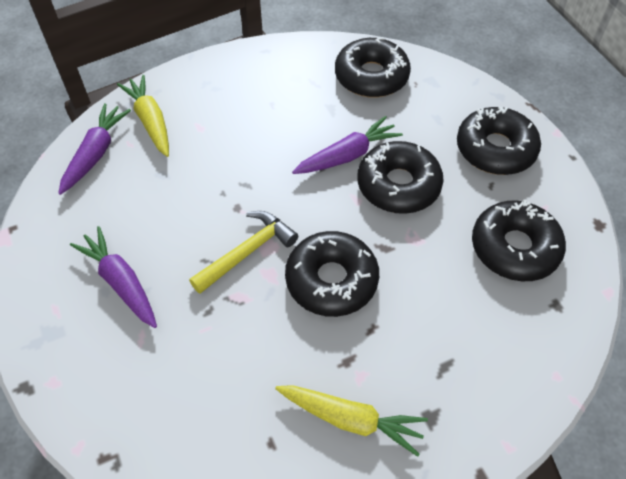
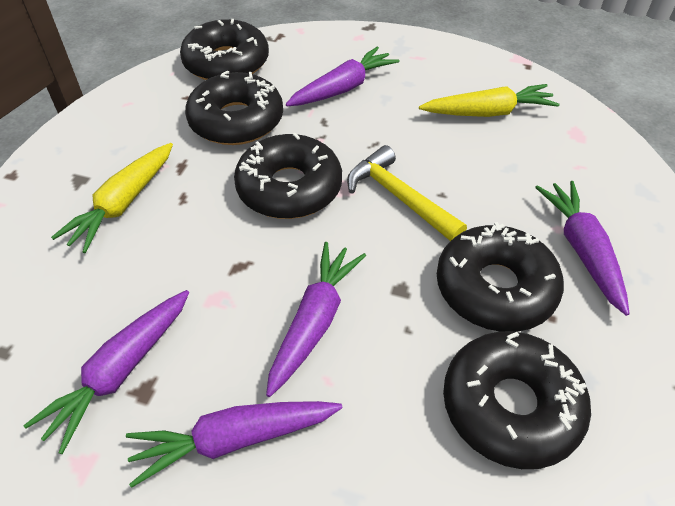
purple carrot: 3 -> 5

